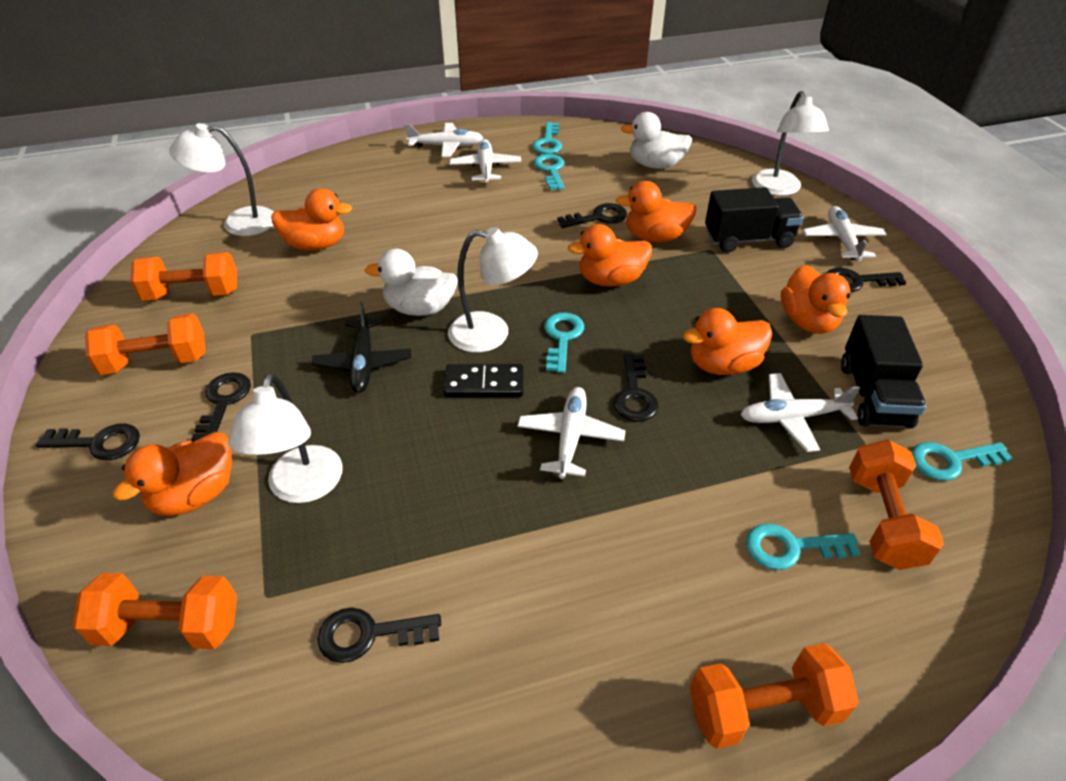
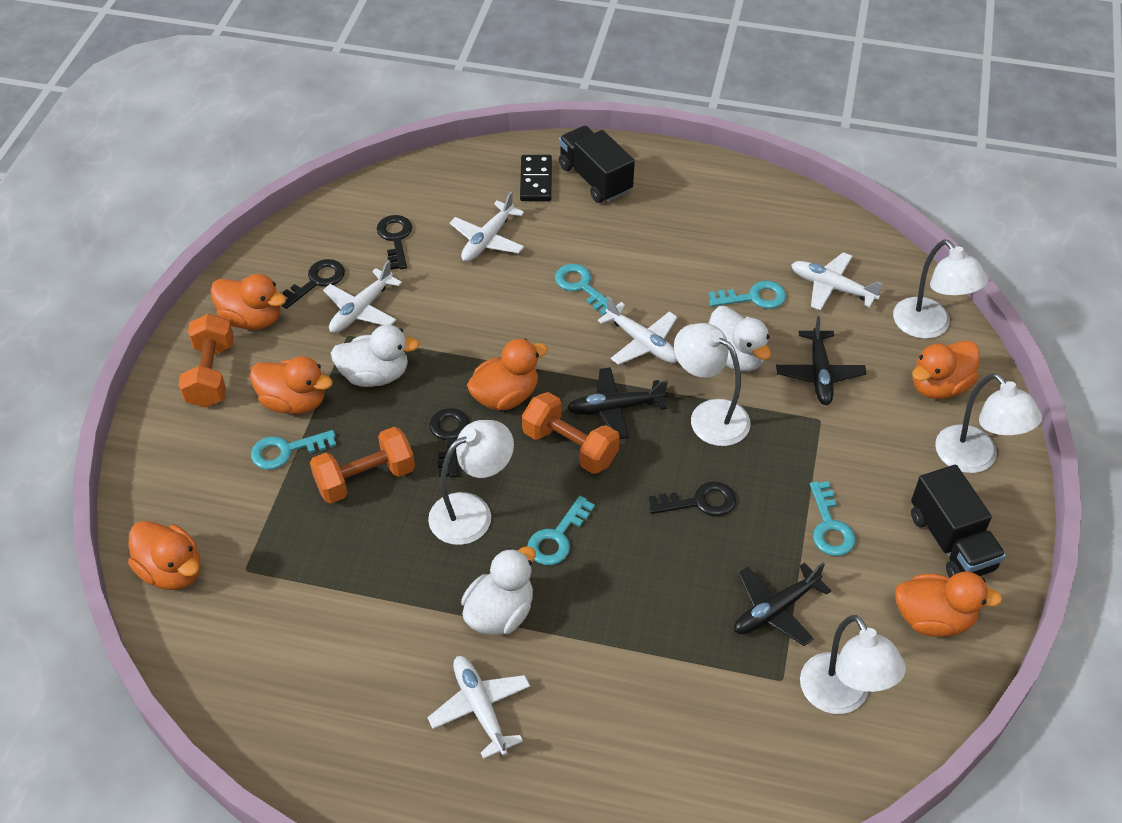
black key: 6 -> 4
black plane: 1 -> 3
orange dumbbell: 5 -> 3
white duck: 2 -> 3
white lamp: 4 -> 5

